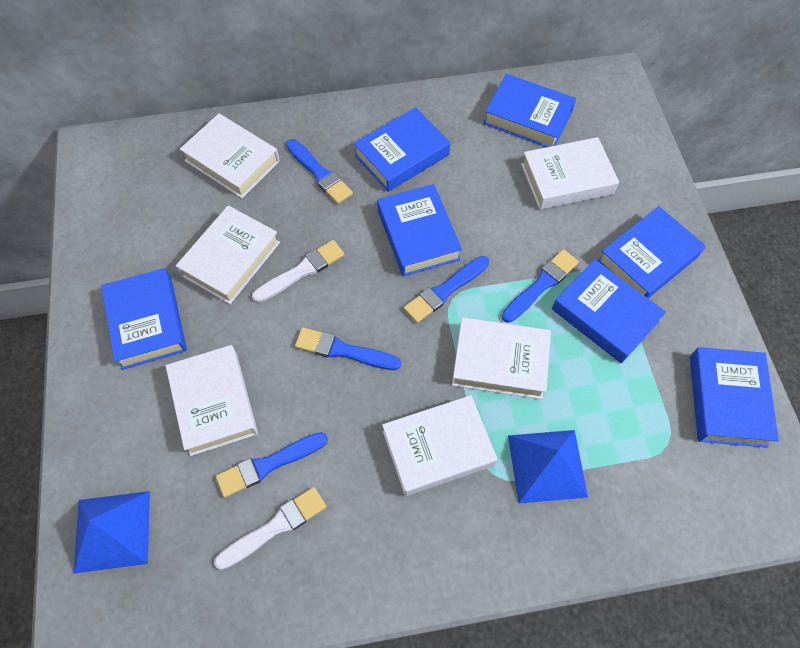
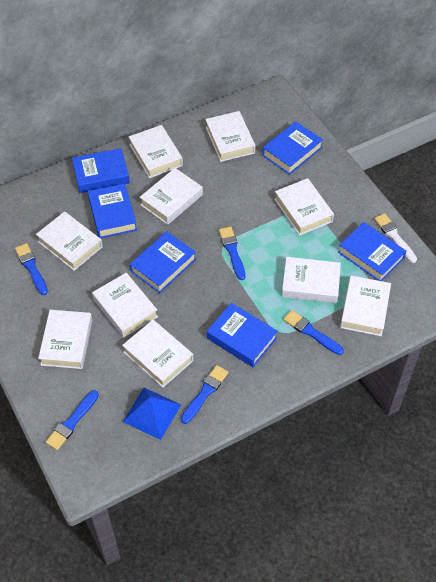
blue book: 7 -> 6
blue pyramid: 2 -> 1
white book: 6 -> 10
white brush: 2 -> 1

